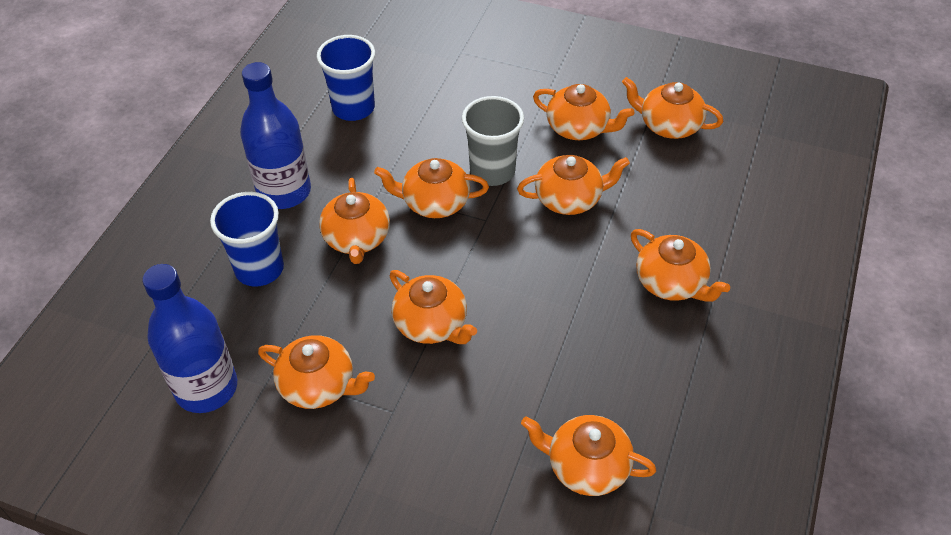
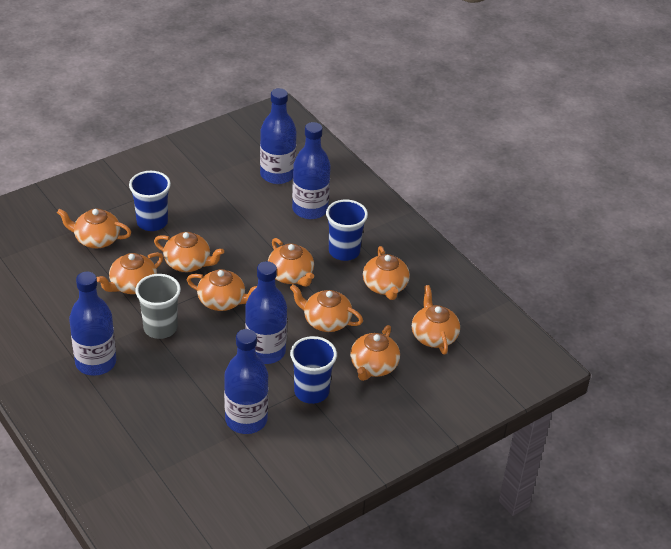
blue bottle: 2 -> 5
blue cup: 2 -> 3

